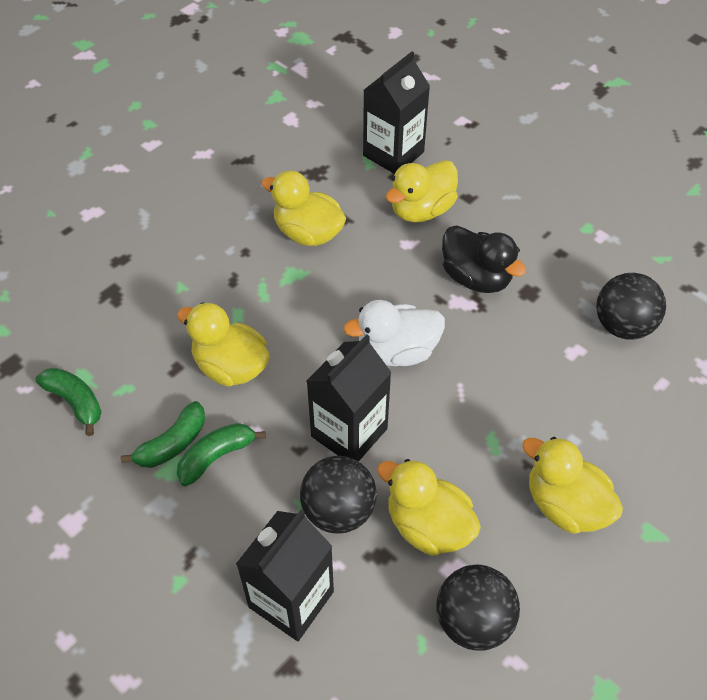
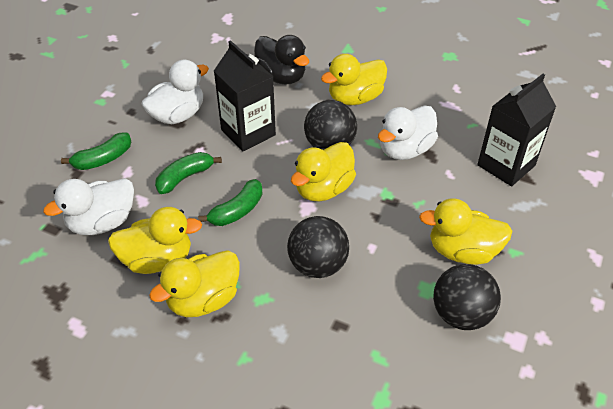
black carton: 3 -> 2
white duck: 1 -> 3

